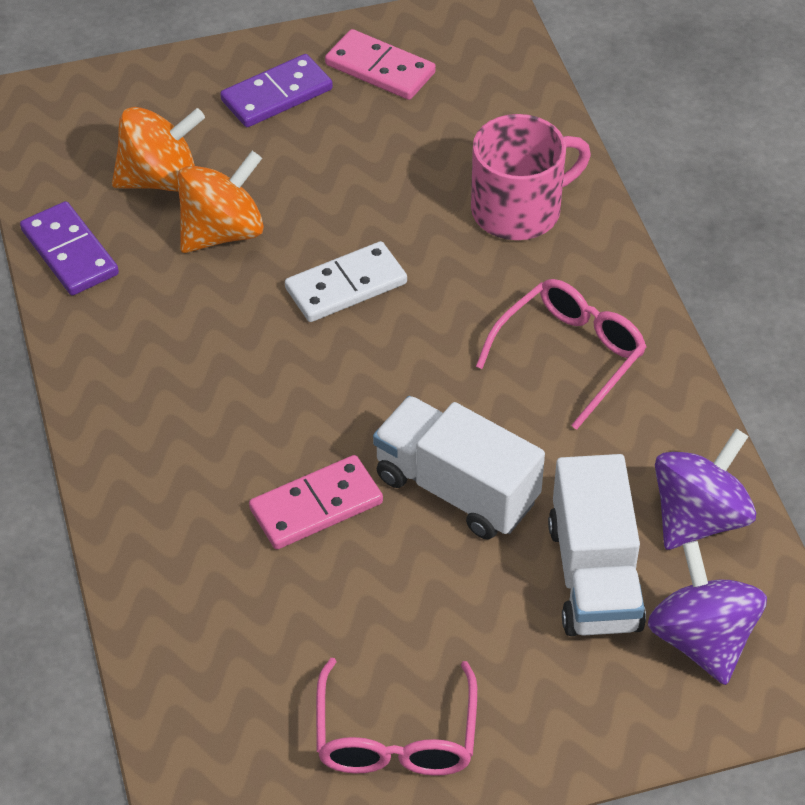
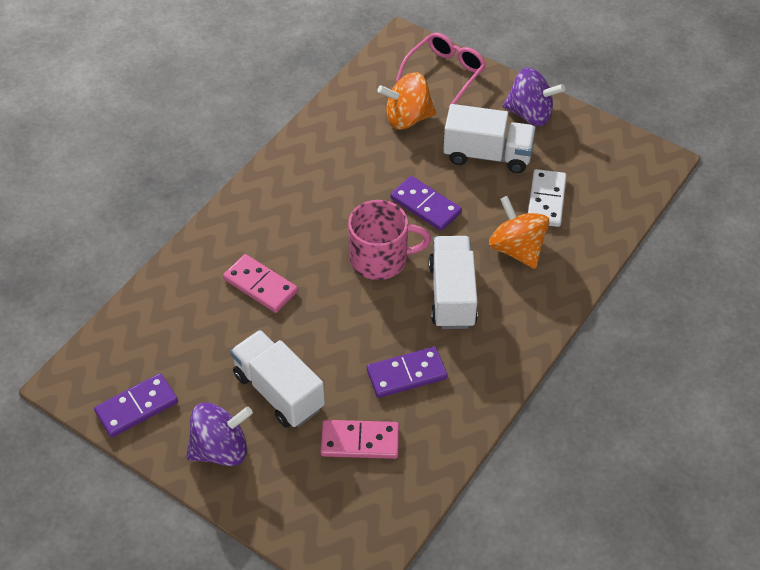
pink glasses: 2 -> 1
purple domino: 2 -> 3
white truck: 2 -> 3

